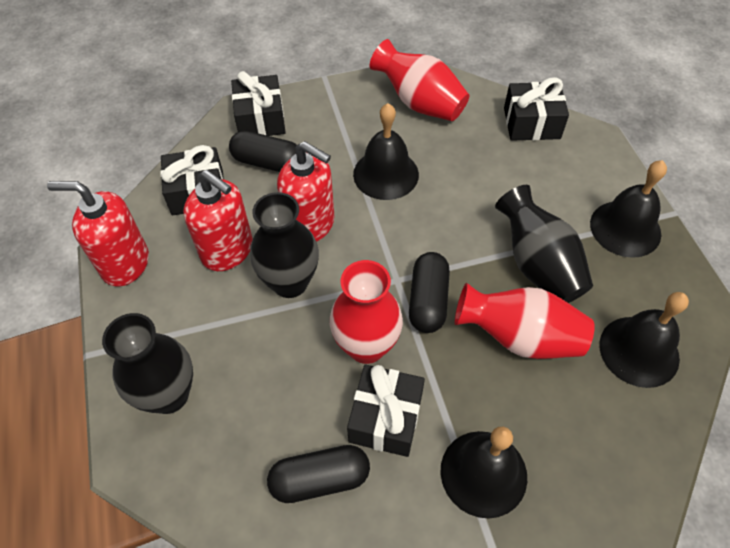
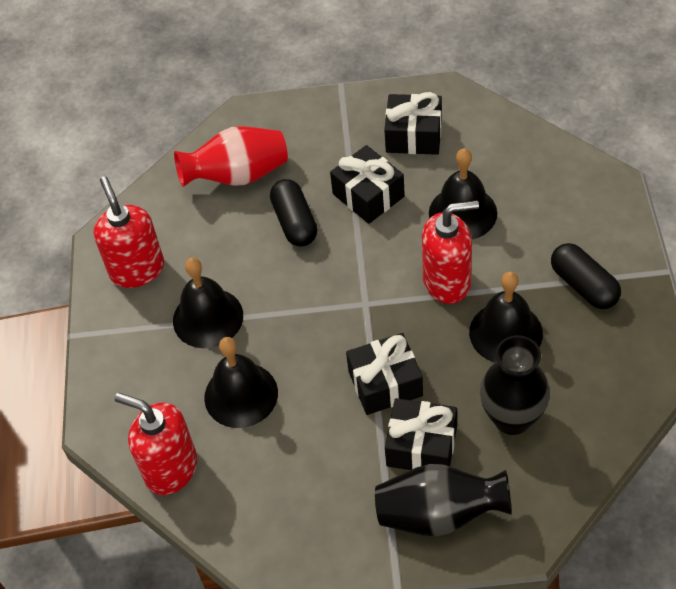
black capsule: 3 -> 2
black vase: 3 -> 2
red vase: 3 -> 1

